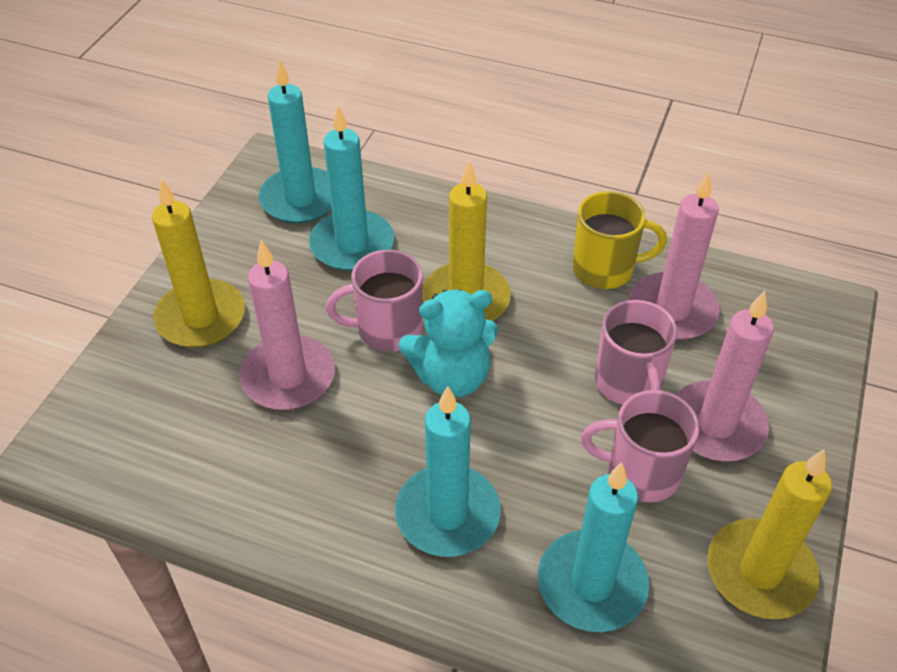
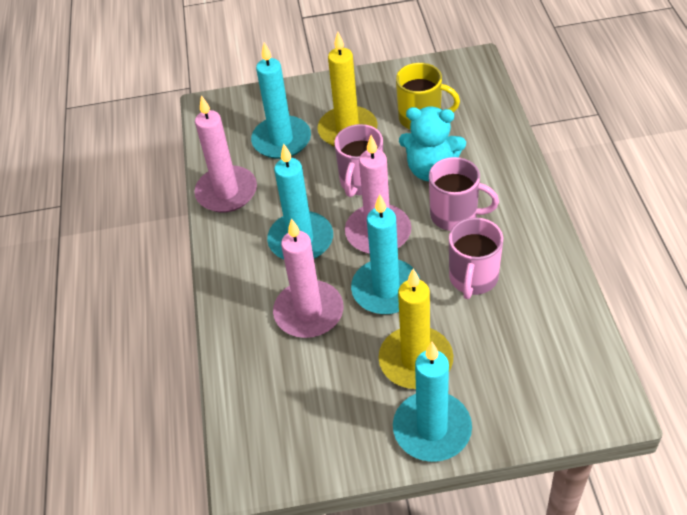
yellow candle: 3 -> 2

